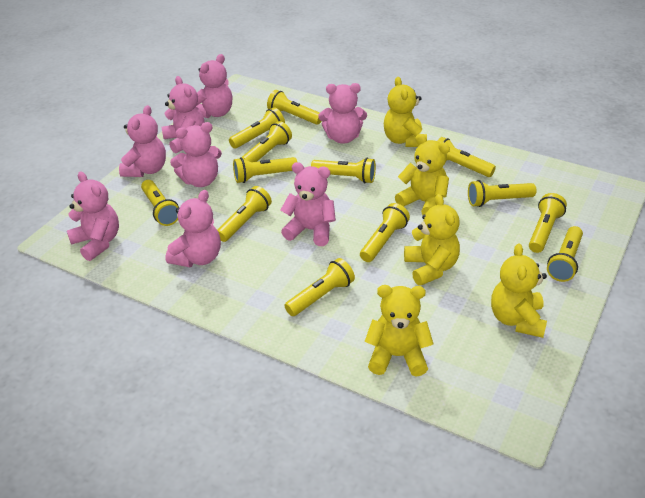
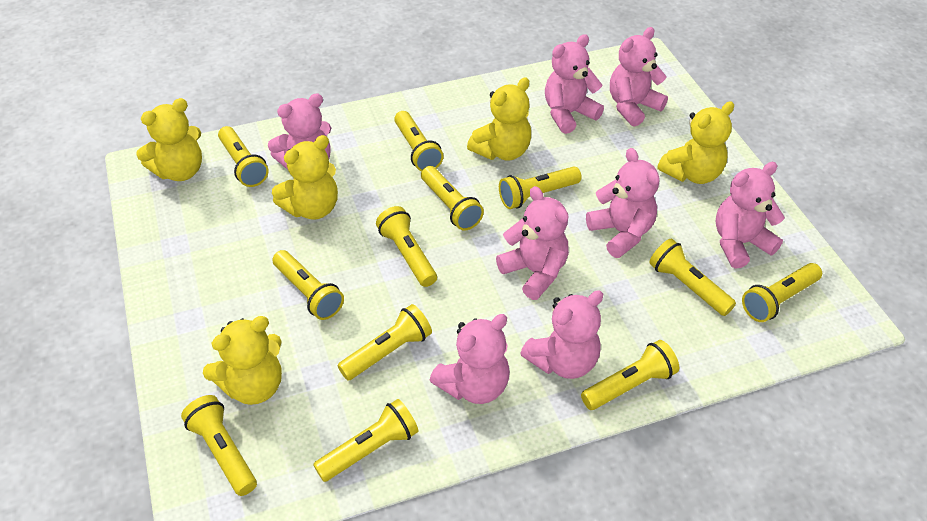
yellow flashlight: 13 -> 12

